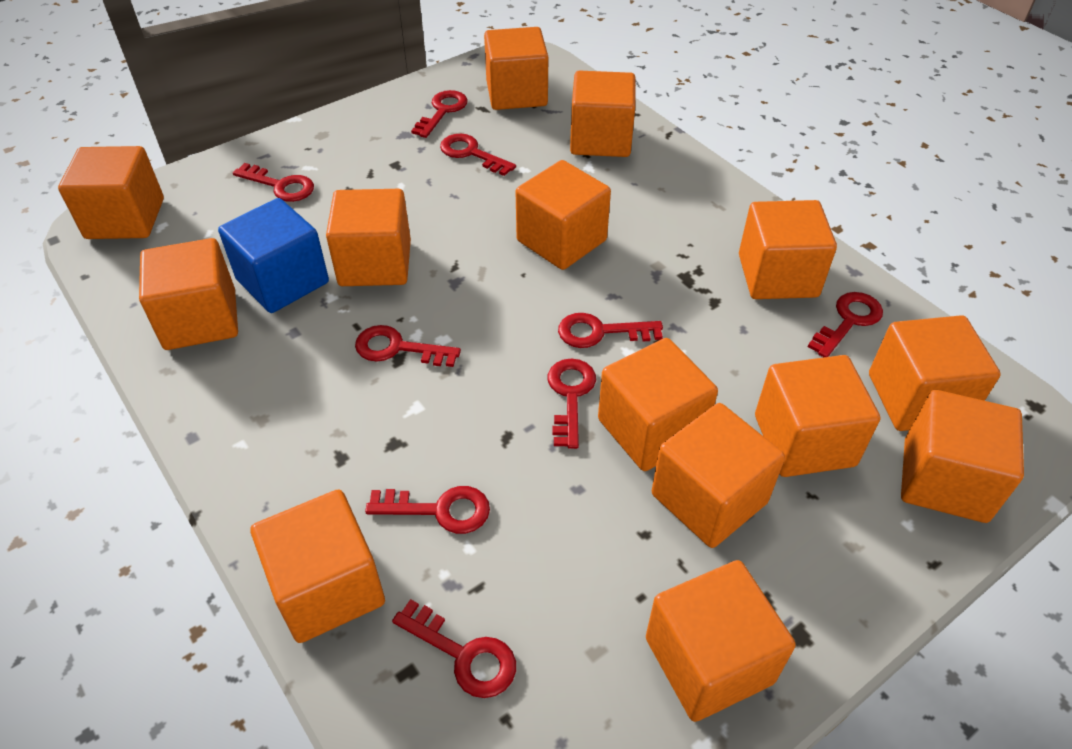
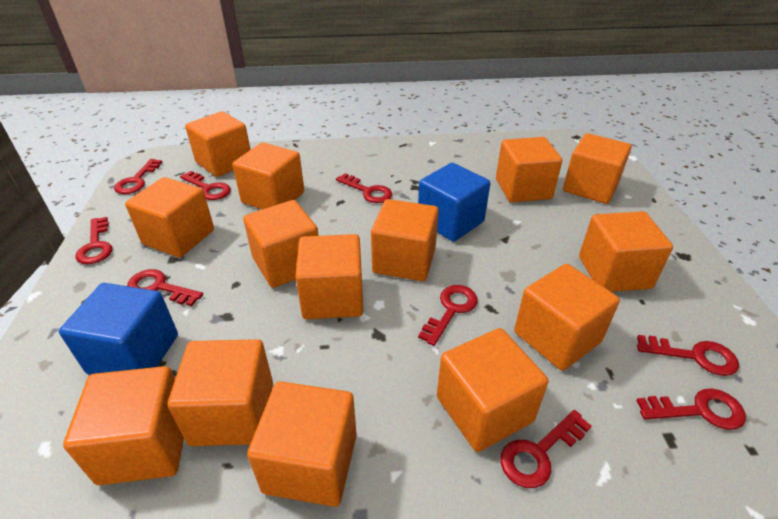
blue cube: 1 -> 2

